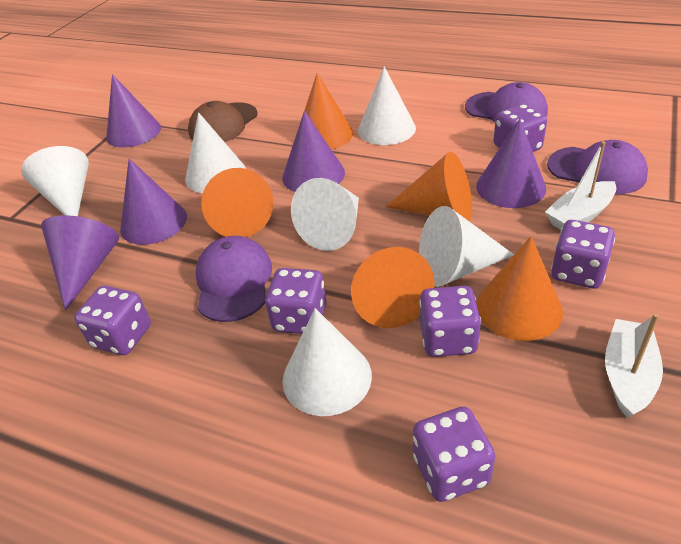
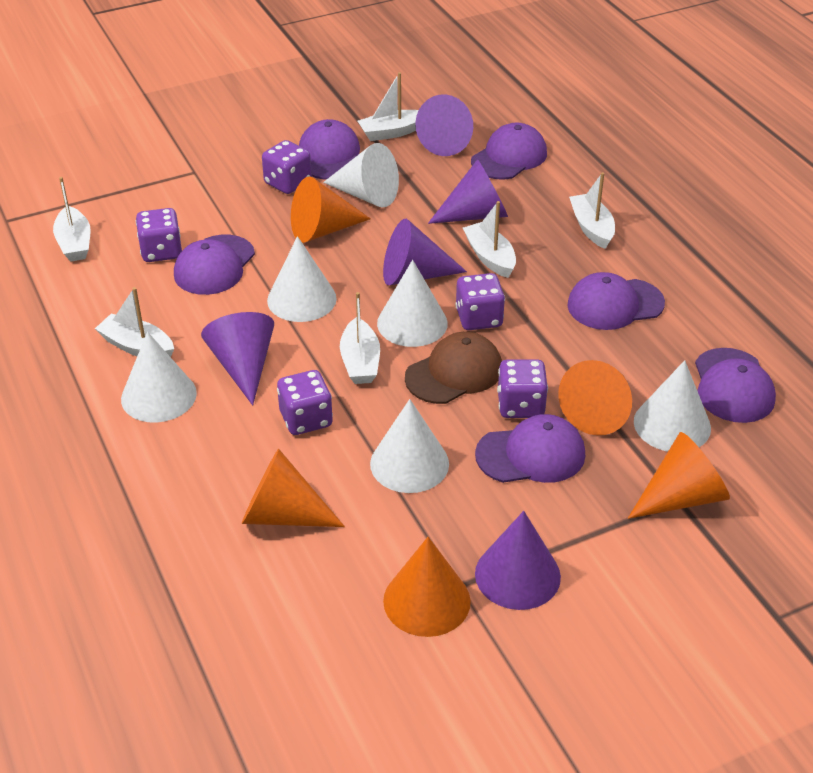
purple cap: 3 -> 6
purple dice: 6 -> 5
white boat: 2 -> 6

